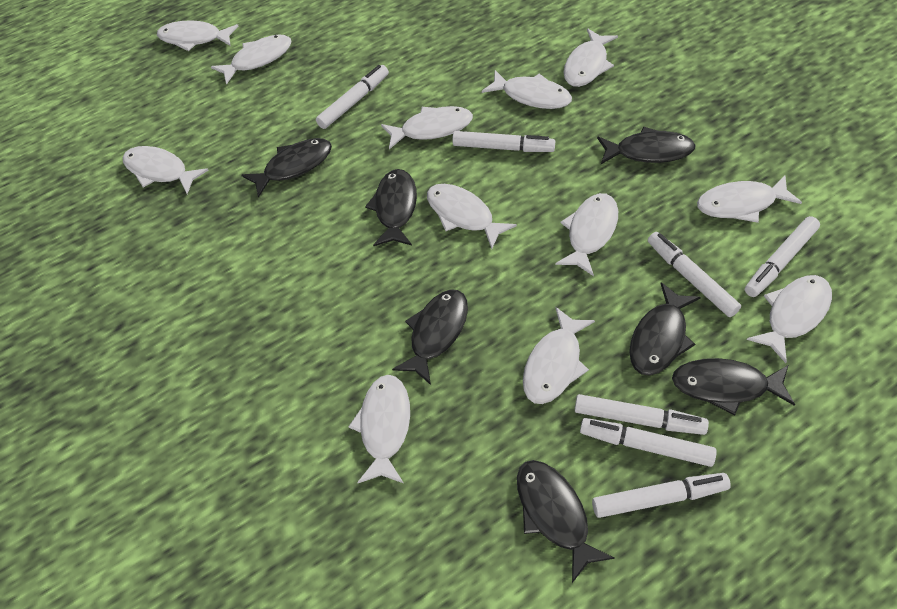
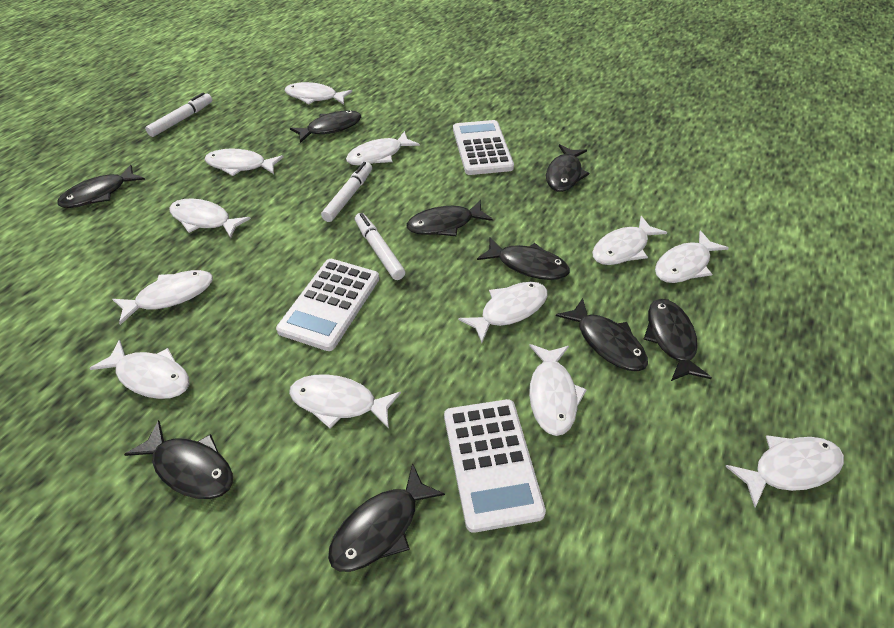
black fish: 7 -> 9
white calculator: 0 -> 3
white marker: 7 -> 3

